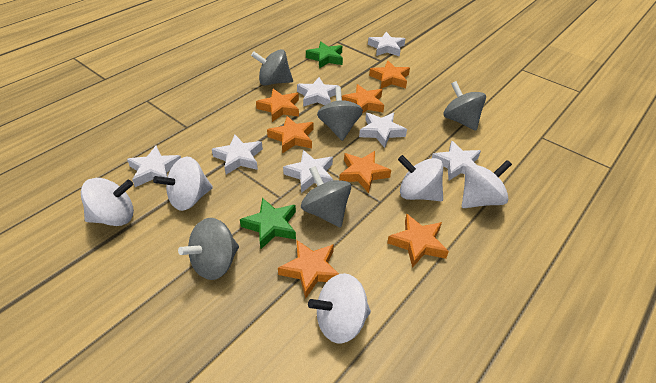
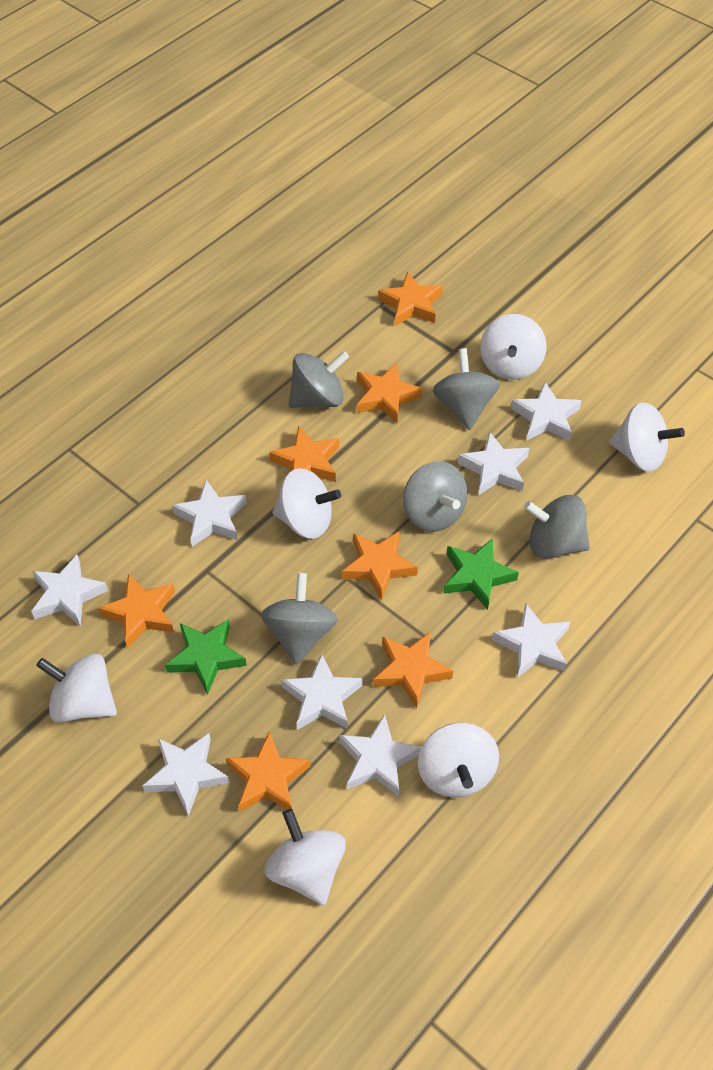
white spinning top: 5 -> 6
white star: 7 -> 8

